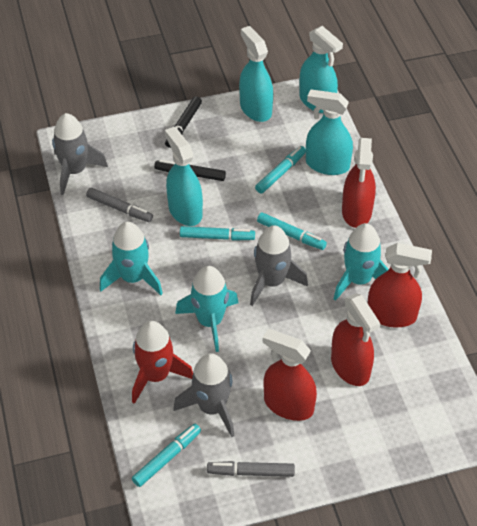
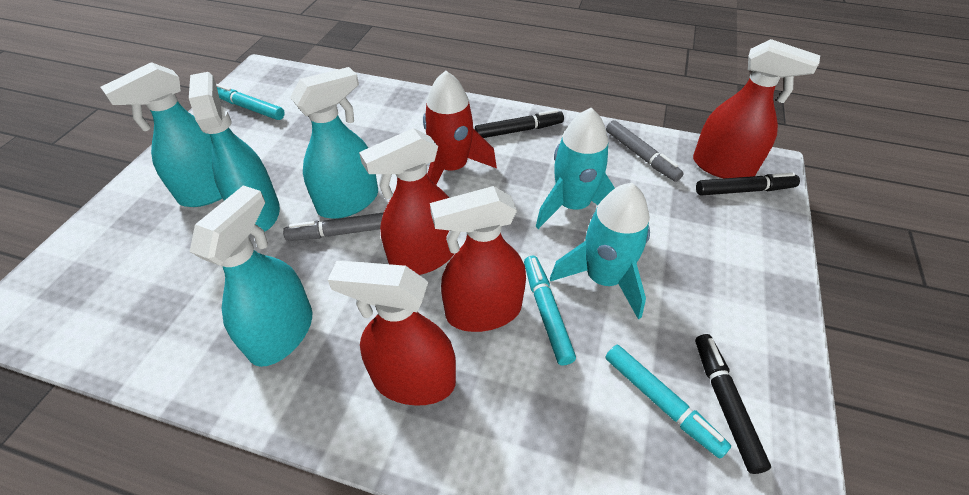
black marker: 2 -> 3
grey rocket: 3 -> 0
turquoise marker: 4 -> 3
turquoise rocket: 3 -> 2

